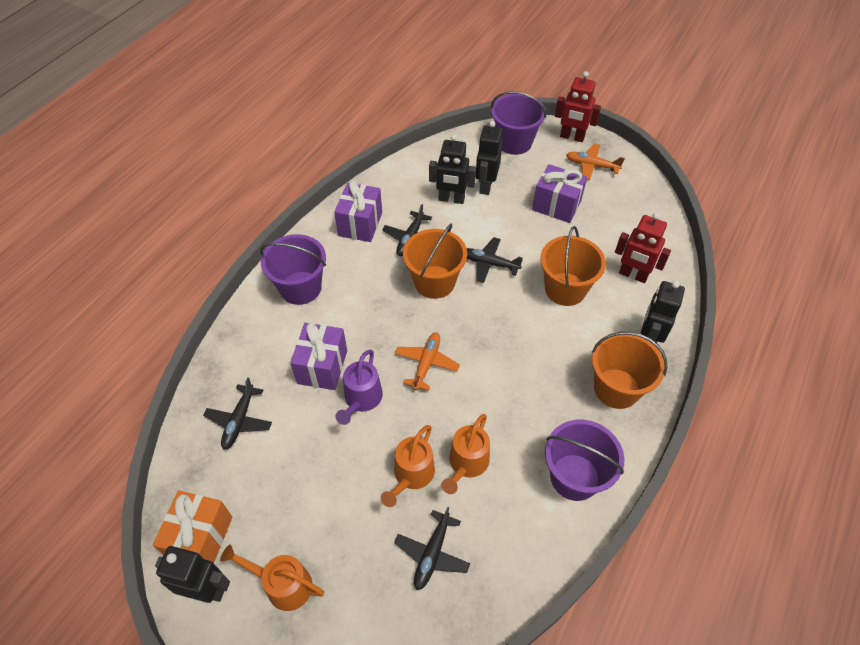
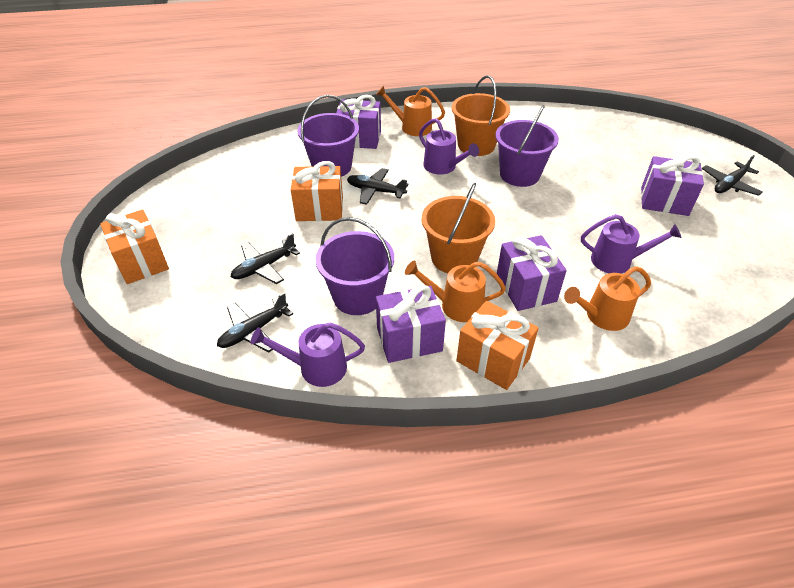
black robot: 4 -> 0
orange bucket: 3 -> 2
orange gift: 1 -> 3
orange plane: 2 -> 0
purple gift: 3 -> 4
purple watering can: 1 -> 3
red robot: 2 -> 0

